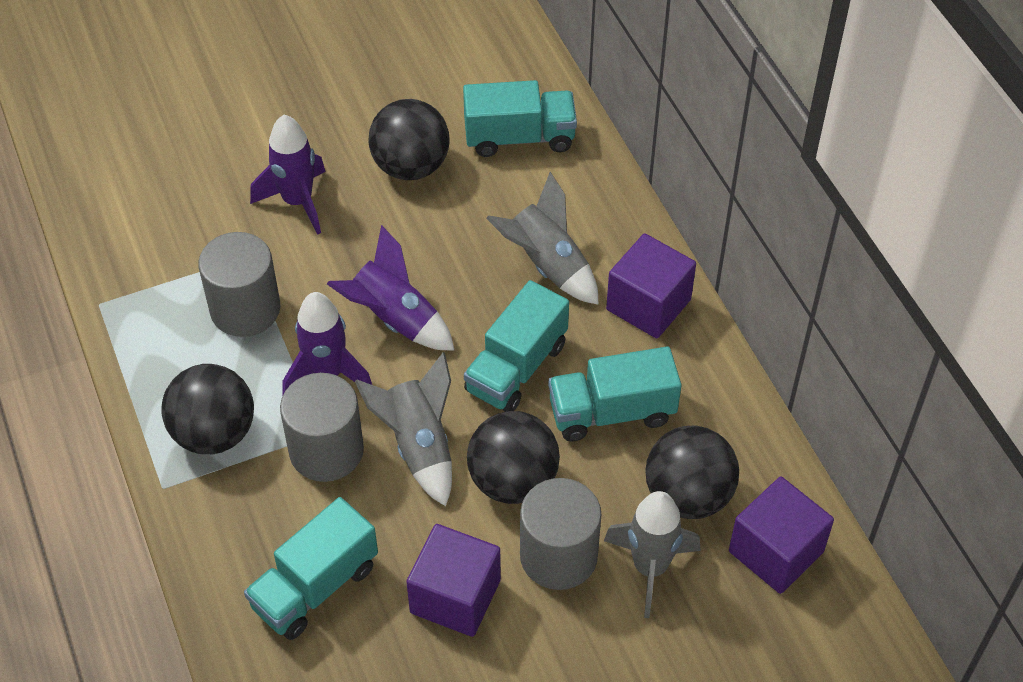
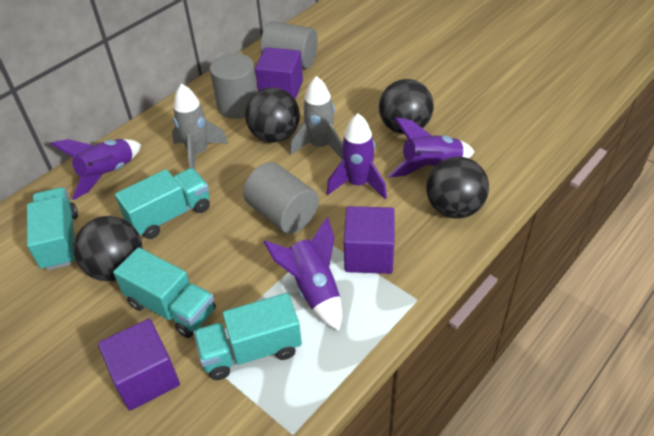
grey rocket: 3 -> 2
purple rocket: 3 -> 4

